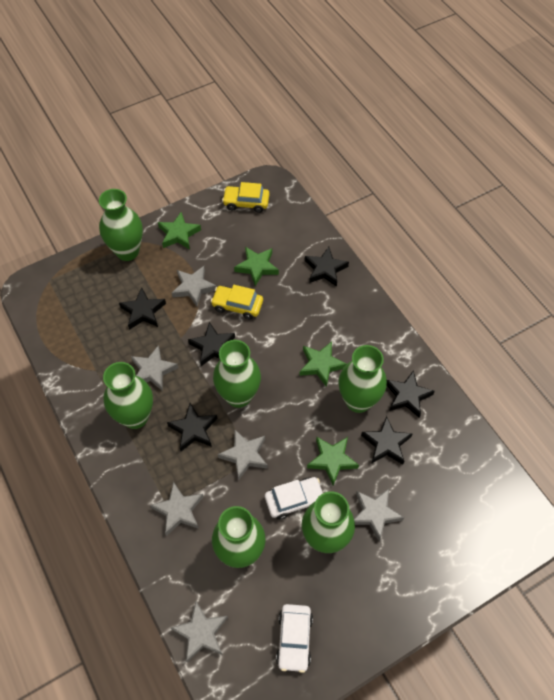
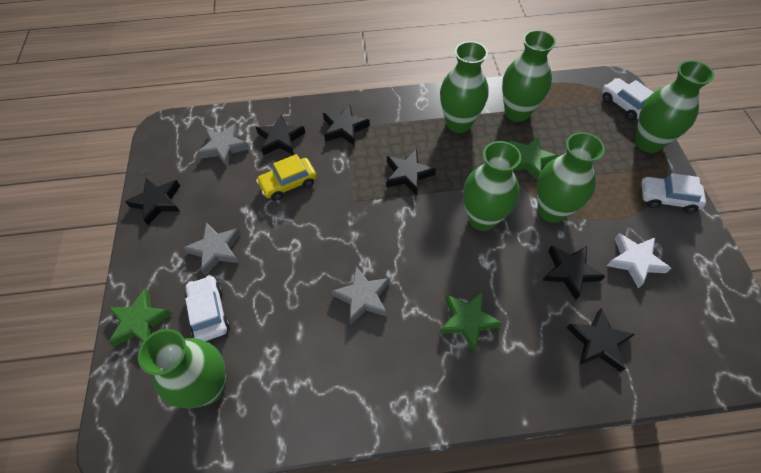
green star: 4 -> 3
grey star: 6 -> 3
white car: 2 -> 3
white star: 0 -> 1
yellow car: 2 -> 1

